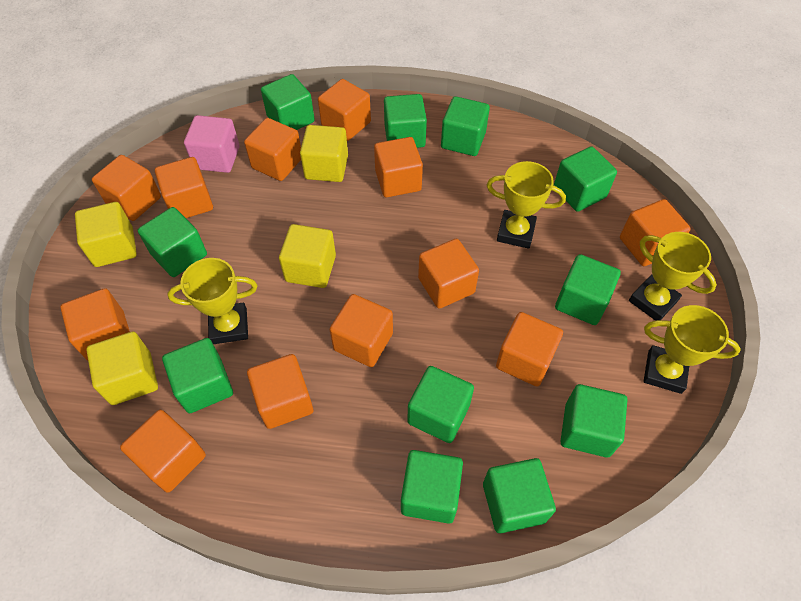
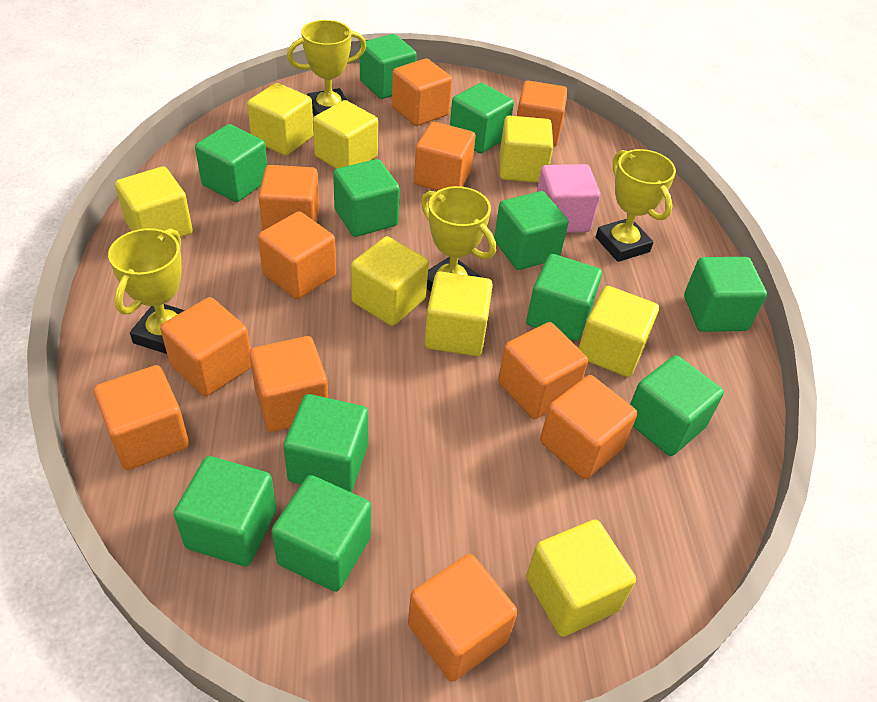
orange cube: 12 -> 11
yellow cube: 4 -> 8

